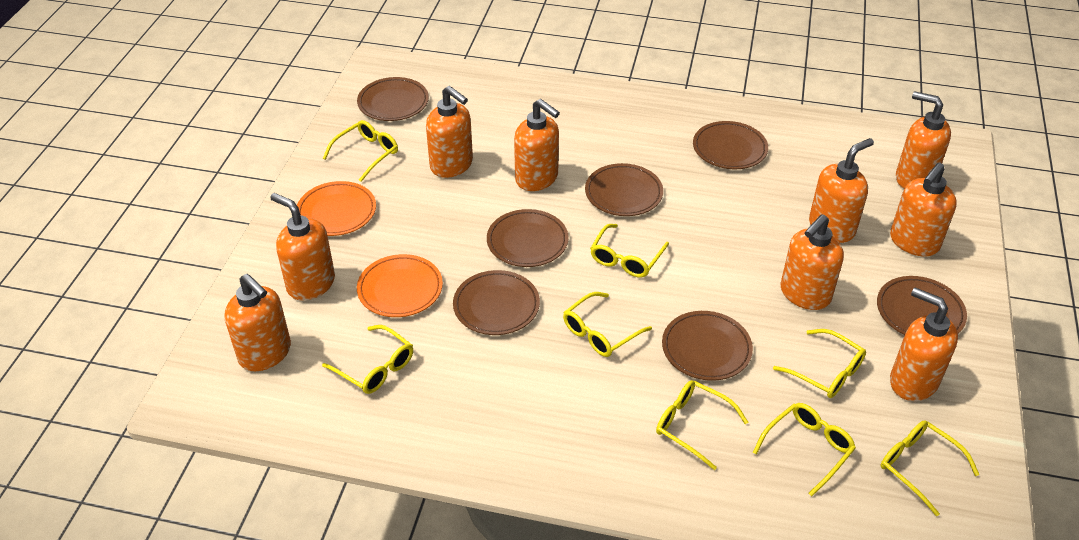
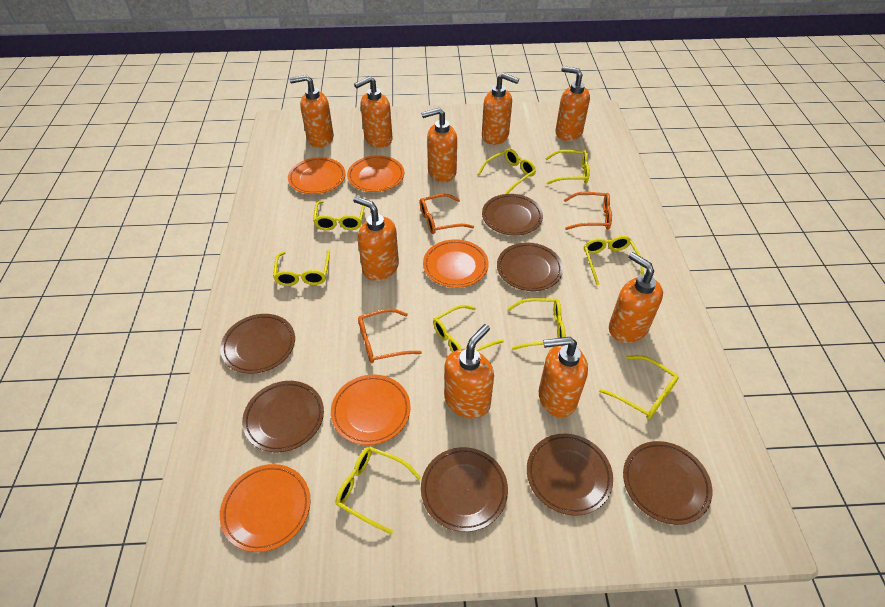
orange glasses: 0 -> 3
orange plate: 2 -> 5
yellow glasses: 8 -> 9

